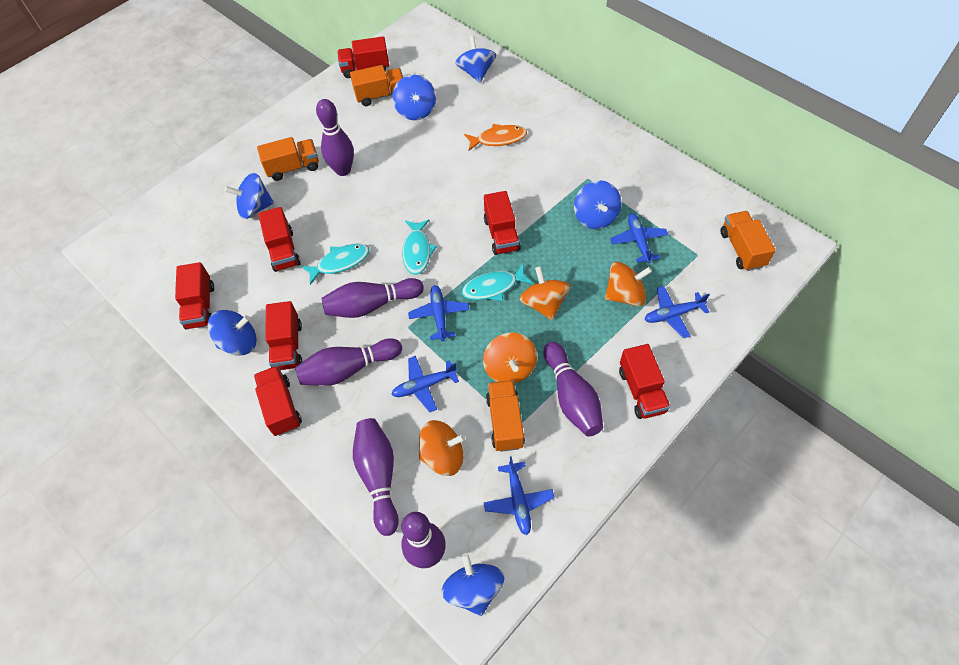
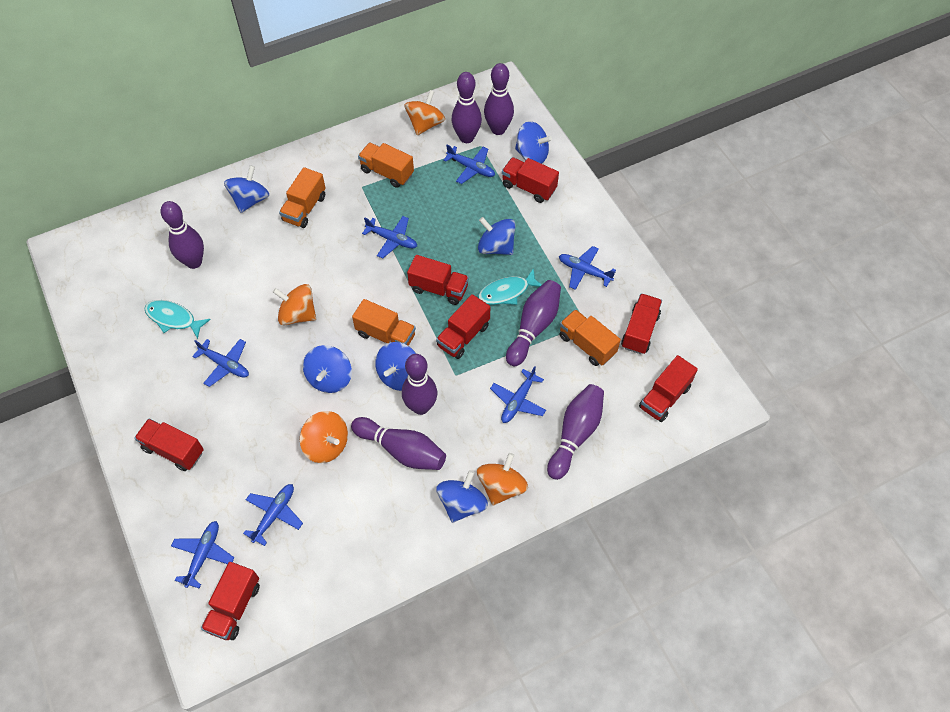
blue plane: 5 -> 7
orange fish: 1 -> 0
purple bowling pin: 6 -> 7
turquoise fish: 3 -> 2

